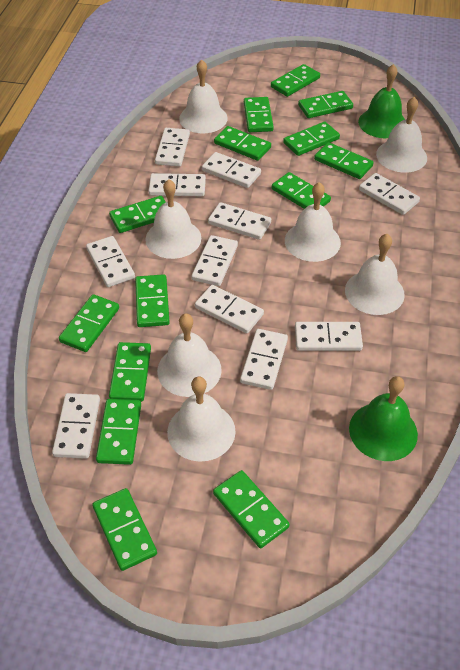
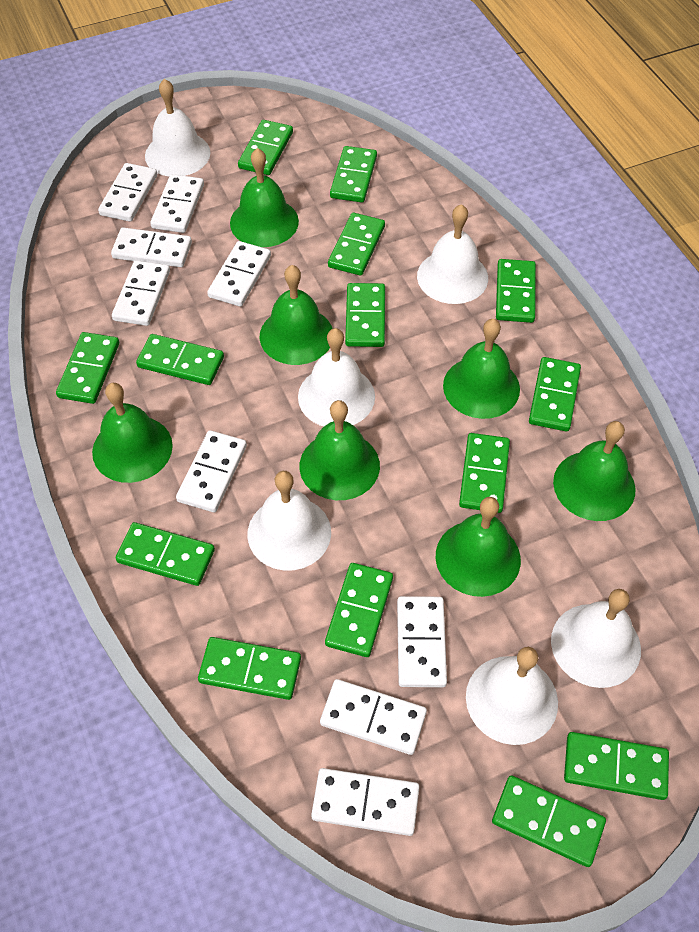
green bell: 2 -> 7
white bell: 7 -> 6
white domino: 11 -> 9

